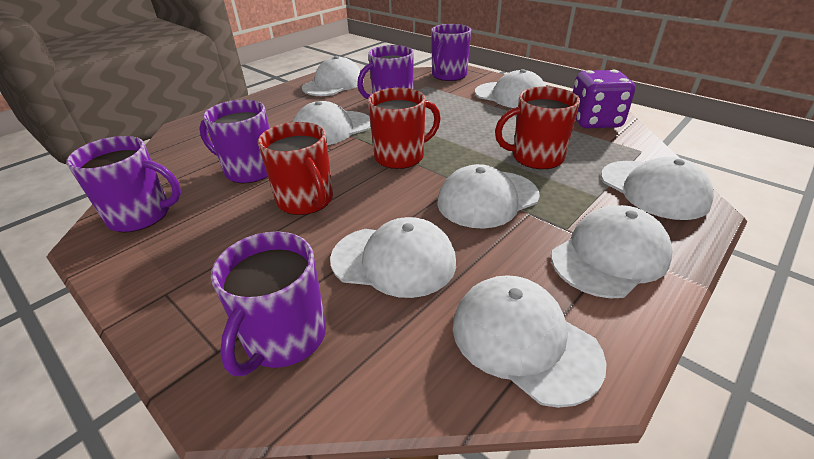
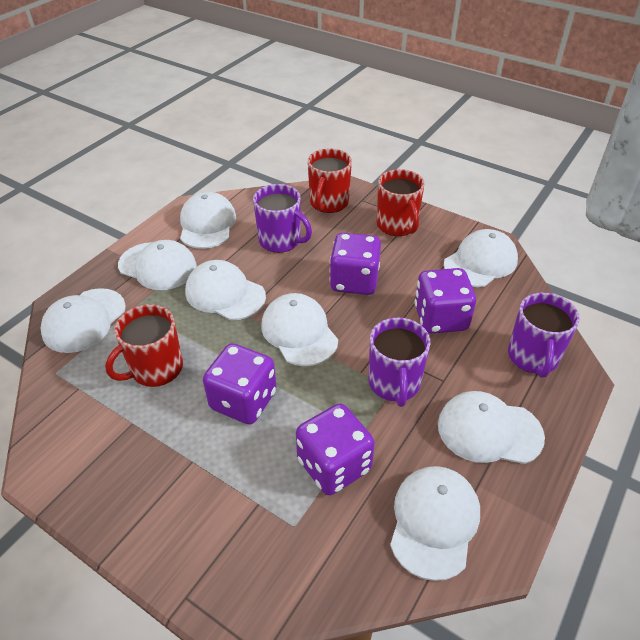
purple dice: 1 -> 4
purple mug: 5 -> 3

